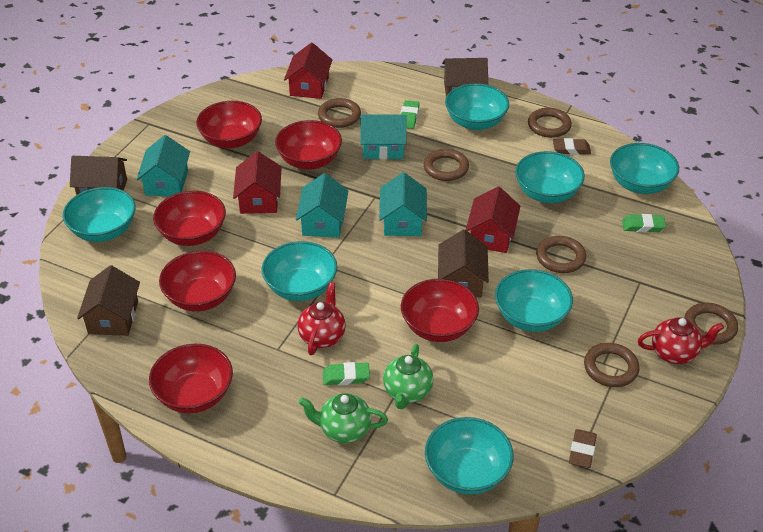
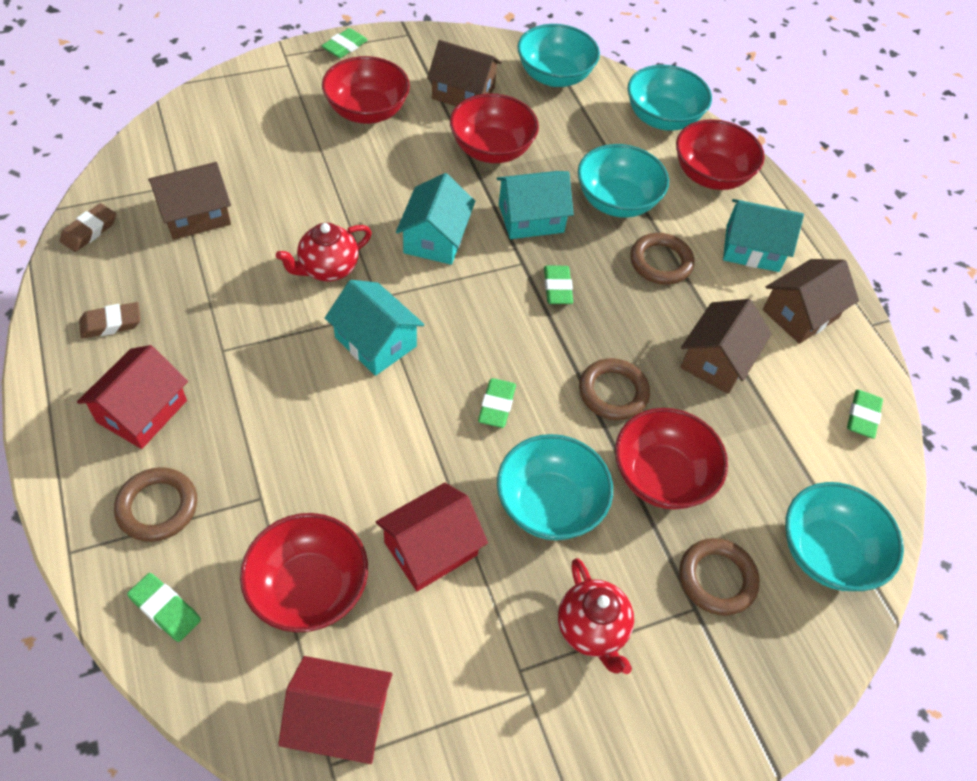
brown ring: 6 -> 4
green eraser: 3 -> 5
green teapot: 2 -> 0
red bowl: 6 -> 5
turquoise bowl: 7 -> 5

